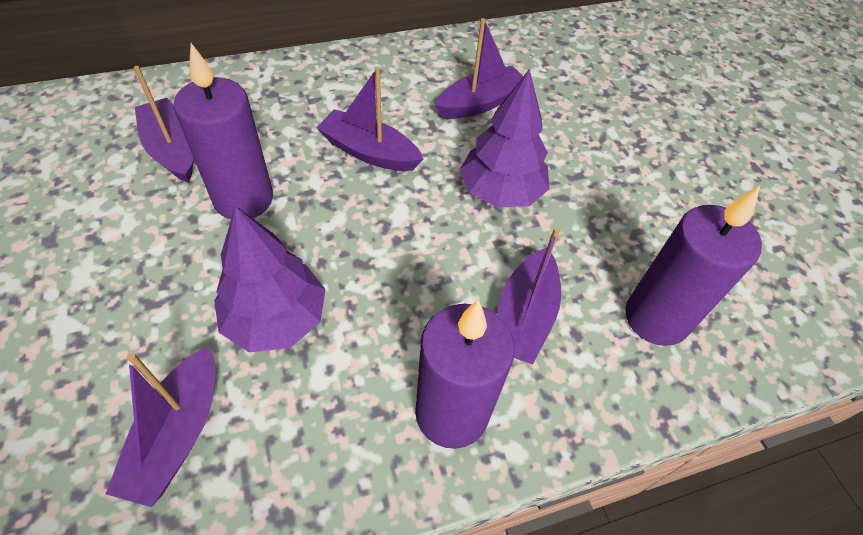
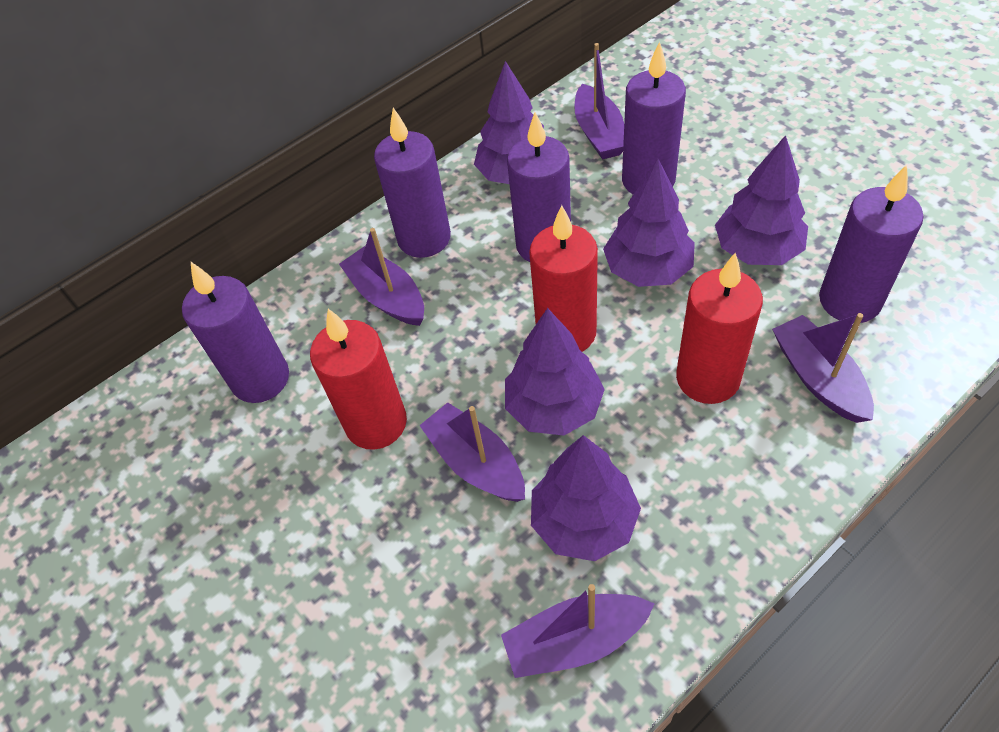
purple candle: 3 -> 5
purple tree: 2 -> 5
red candle: 0 -> 3

